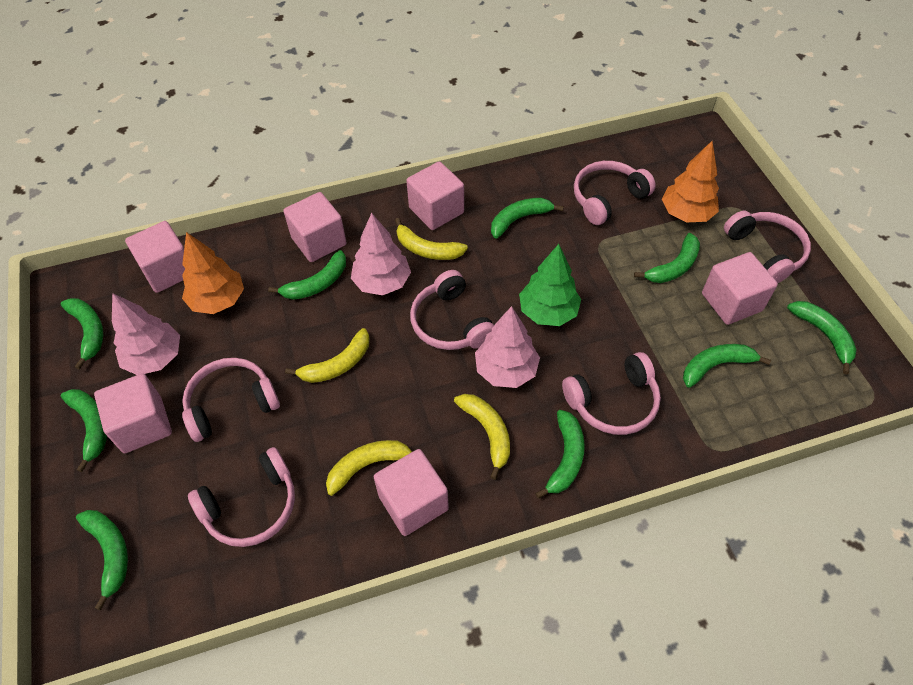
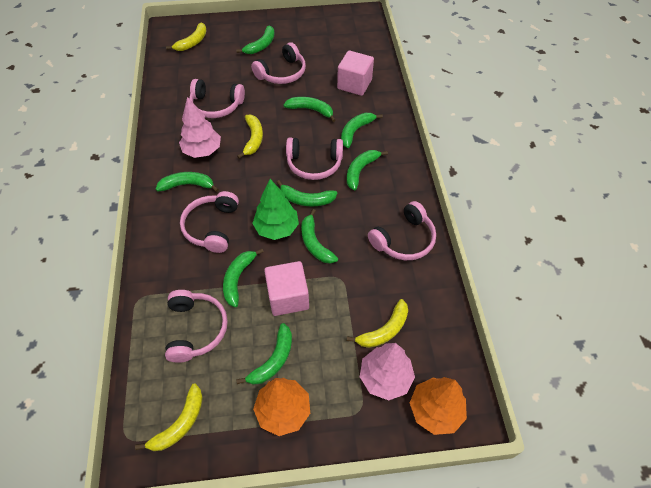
pink cube: 6 -> 2
pink tree: 3 -> 2

